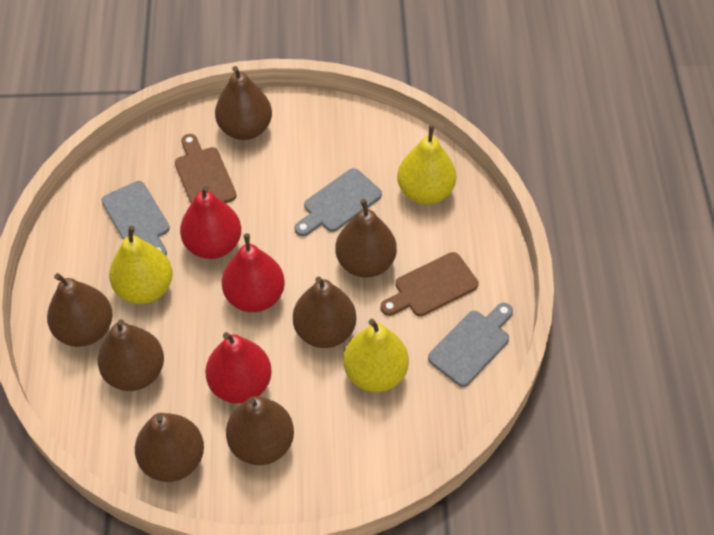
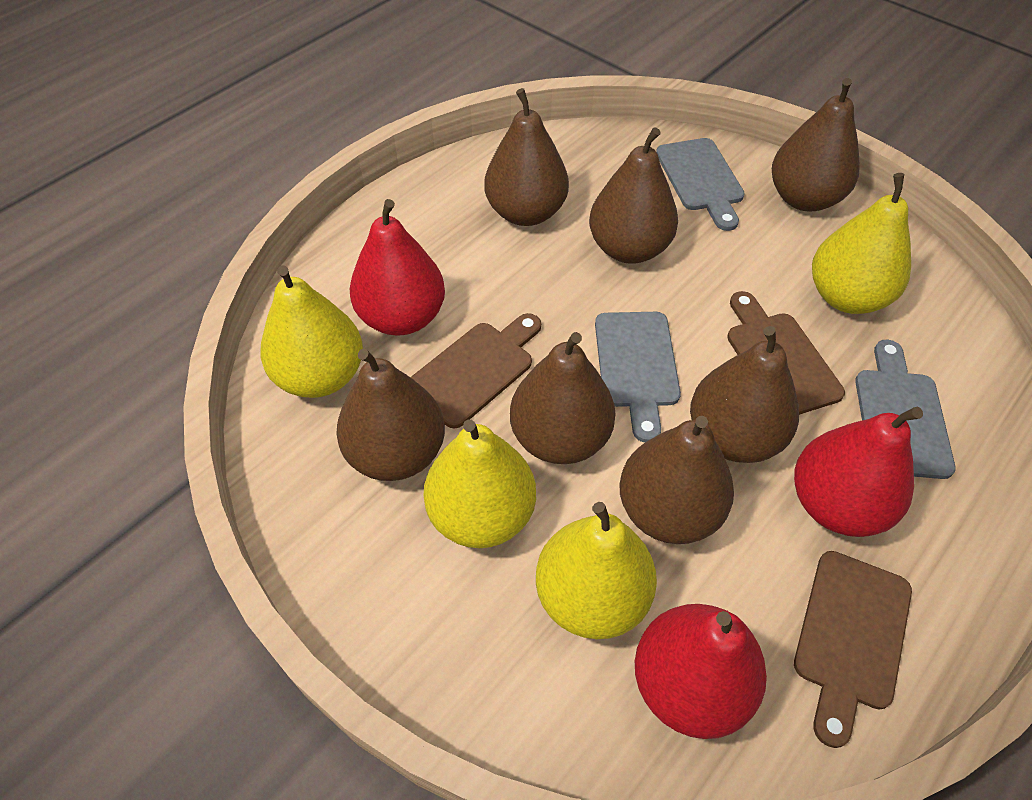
brown cutting board: 2 -> 3
yellow pear: 3 -> 4

